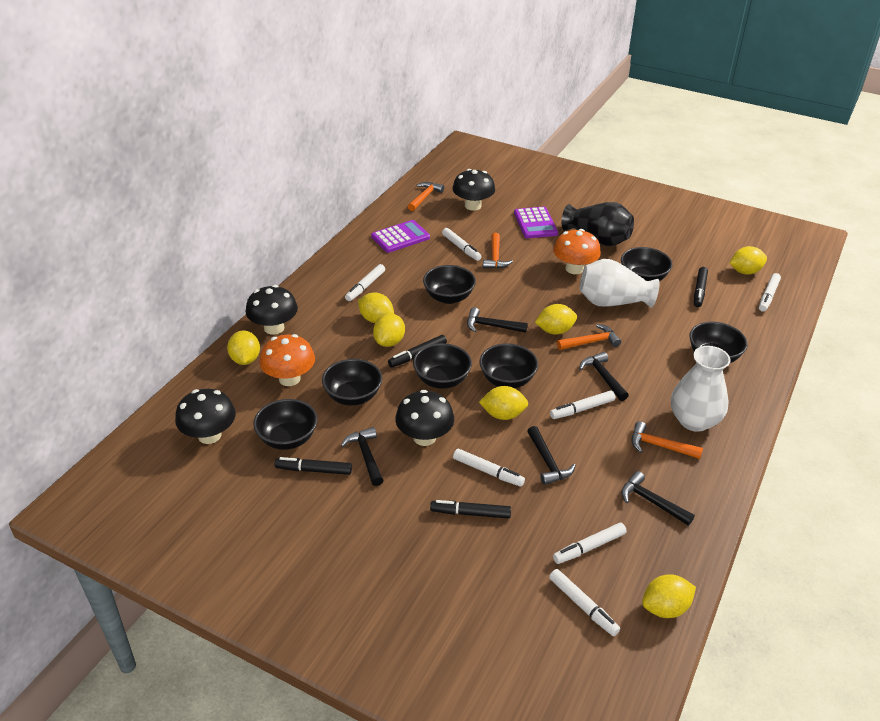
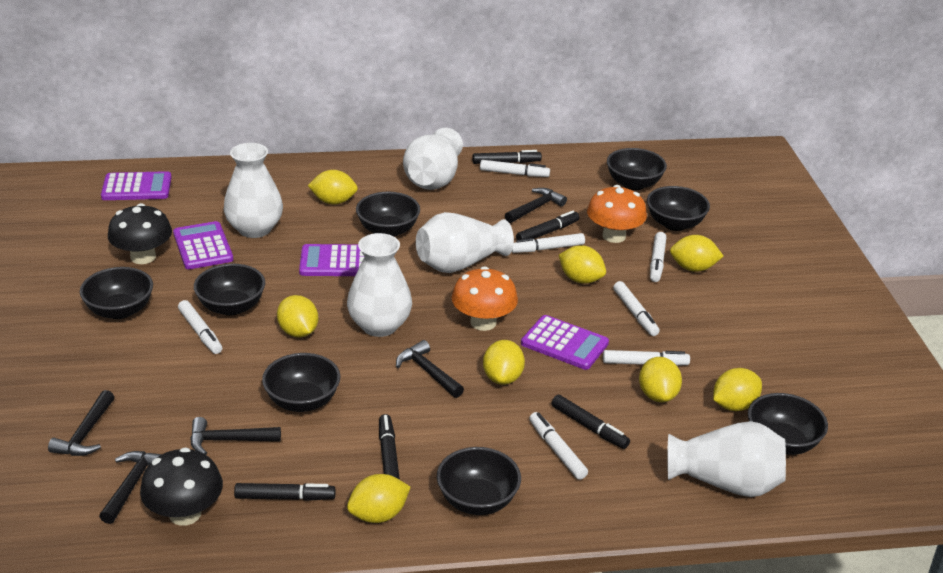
black bowl: 7 -> 8
black marker: 4 -> 5
black mushroom: 4 -> 2
black vase: 1 -> 0
orange hammer: 4 -> 0
purple calculator: 2 -> 4
white vase: 2 -> 5
yellow lemon: 7 -> 8

